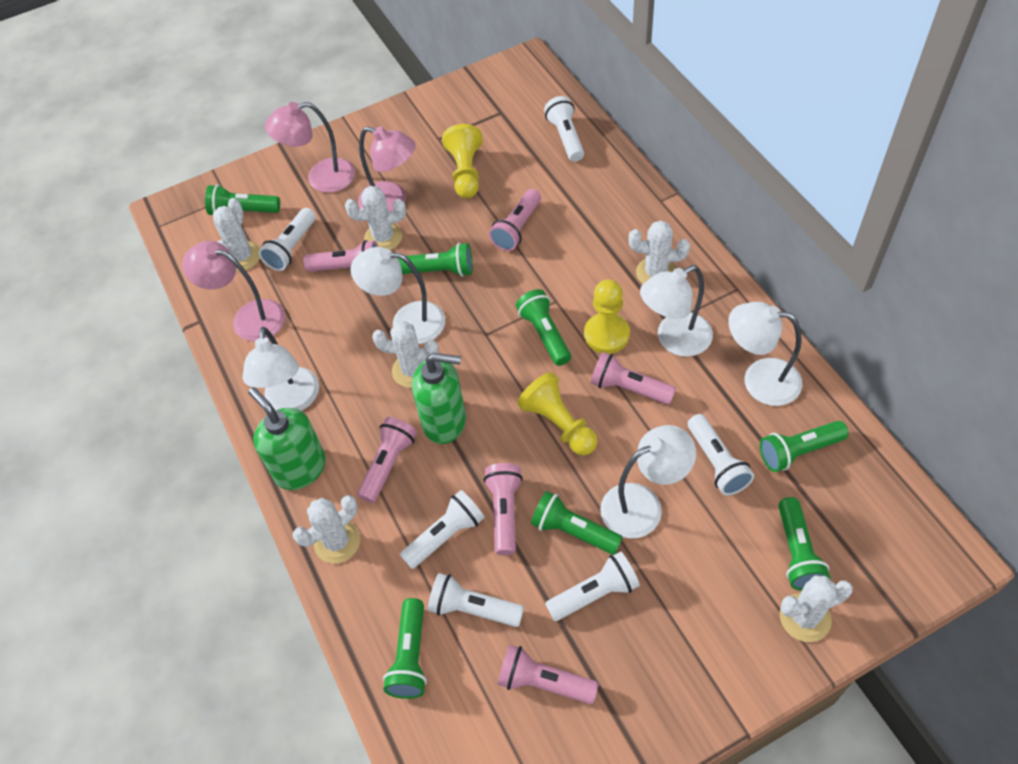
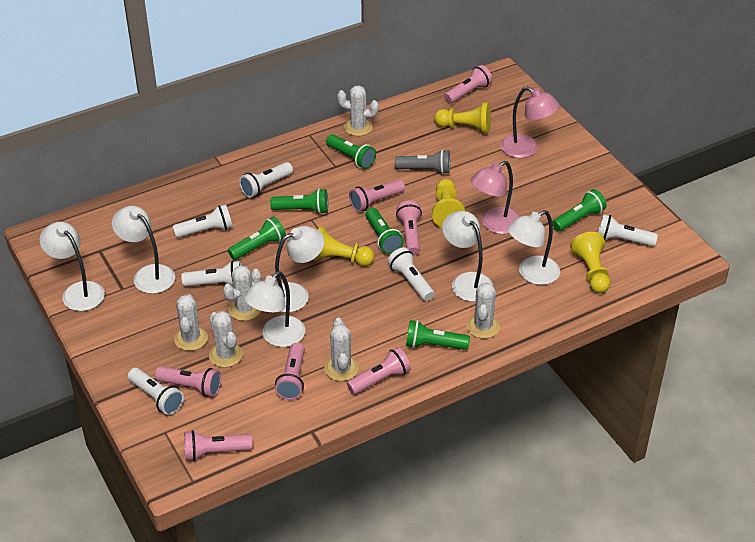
green flashlight: 7 -> 6
green soap dispenser: 2 -> 0
grey flashlight: 0 -> 1
pink flashlight: 6 -> 7
pink lamp: 3 -> 2
white lamp: 5 -> 6
yellow pawn: 3 -> 4

